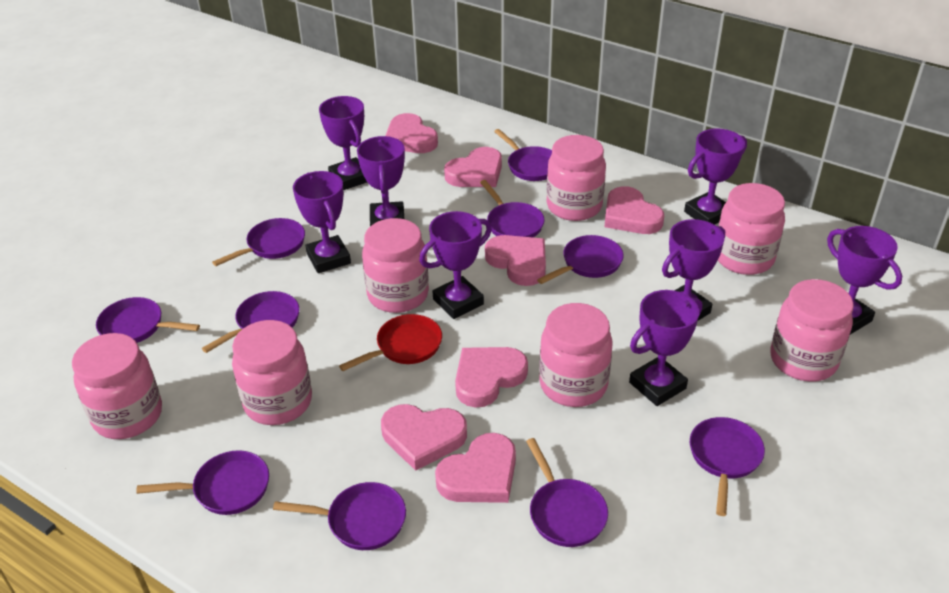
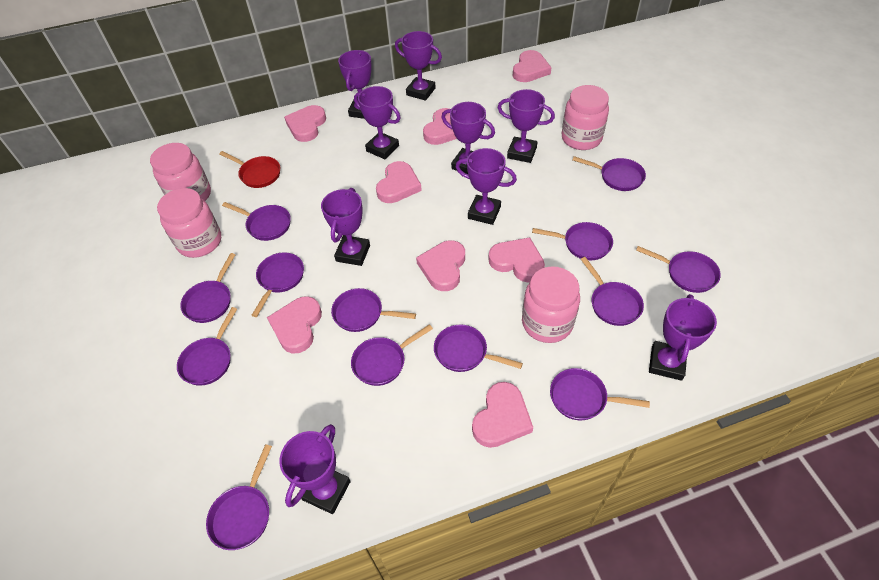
pink heart: 7 -> 8
pink jar: 7 -> 4
purple pan: 10 -> 13
purple trophy: 8 -> 9

